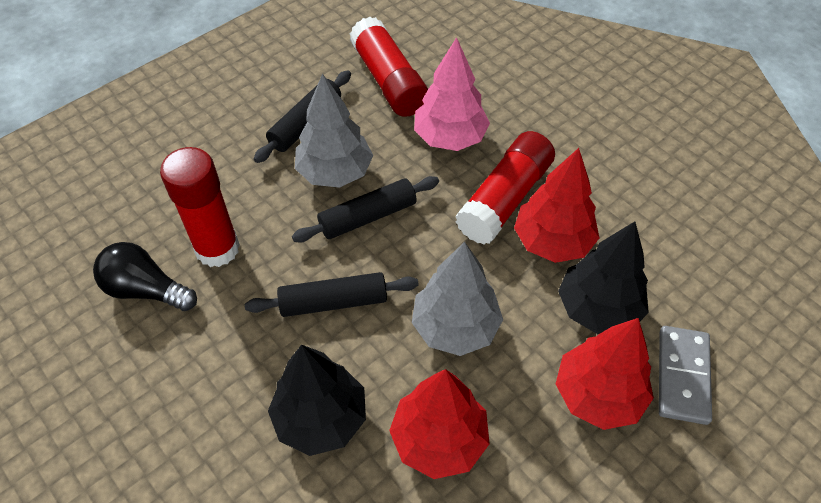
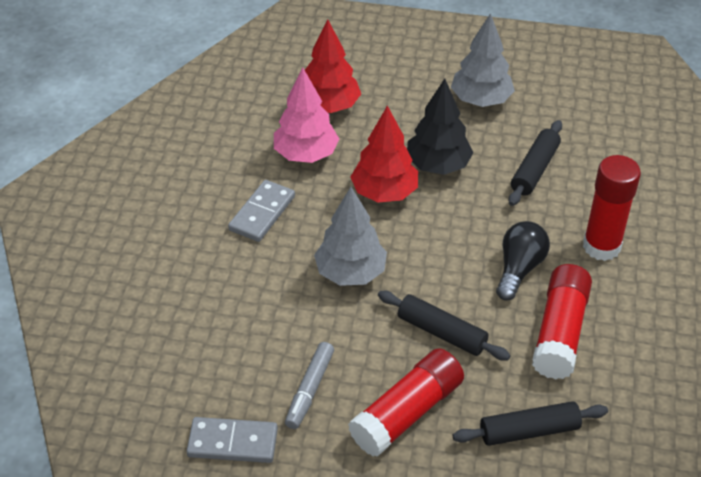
black tree: 2 -> 1
grey domino: 1 -> 2
grey marker: 0 -> 1
red tree: 3 -> 2

